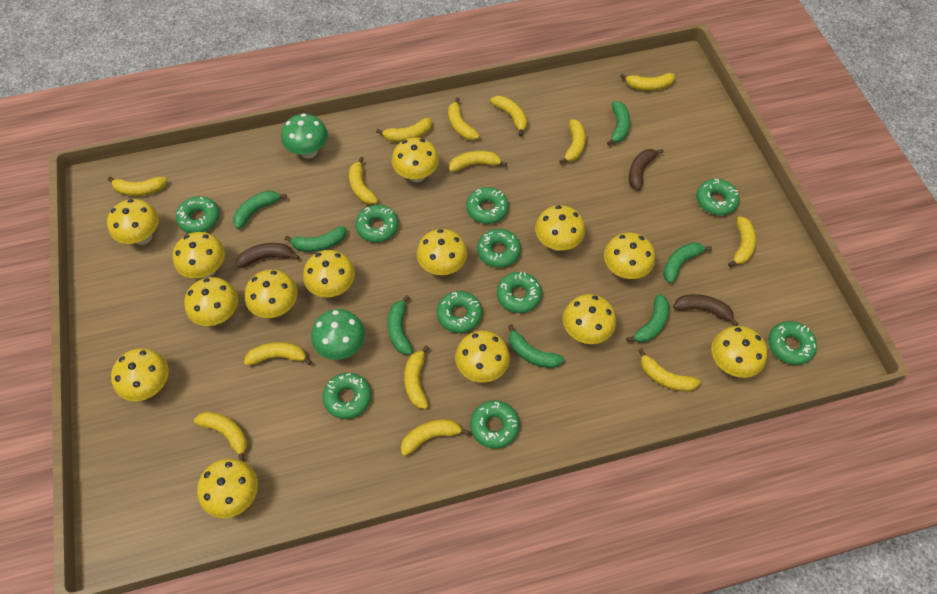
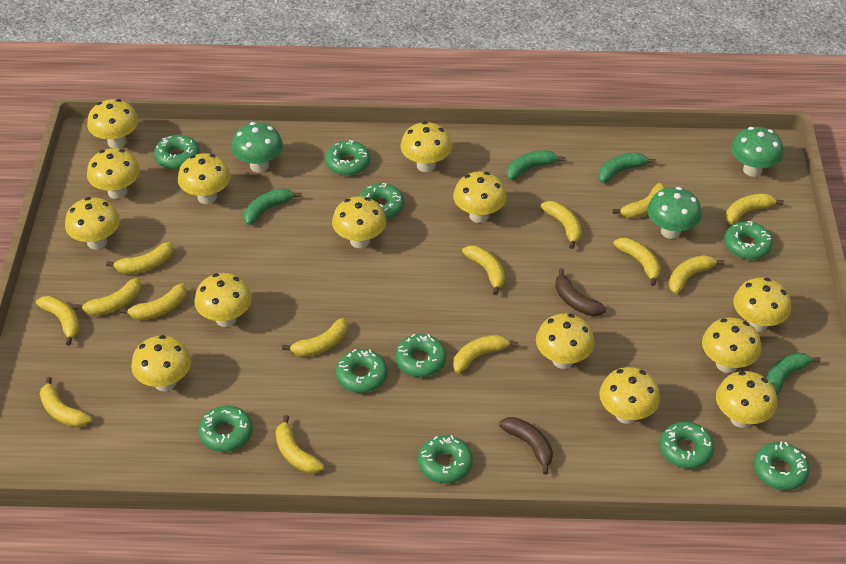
brown banana: 3 -> 2
green banana: 7 -> 4
green mushroom: 2 -> 3

